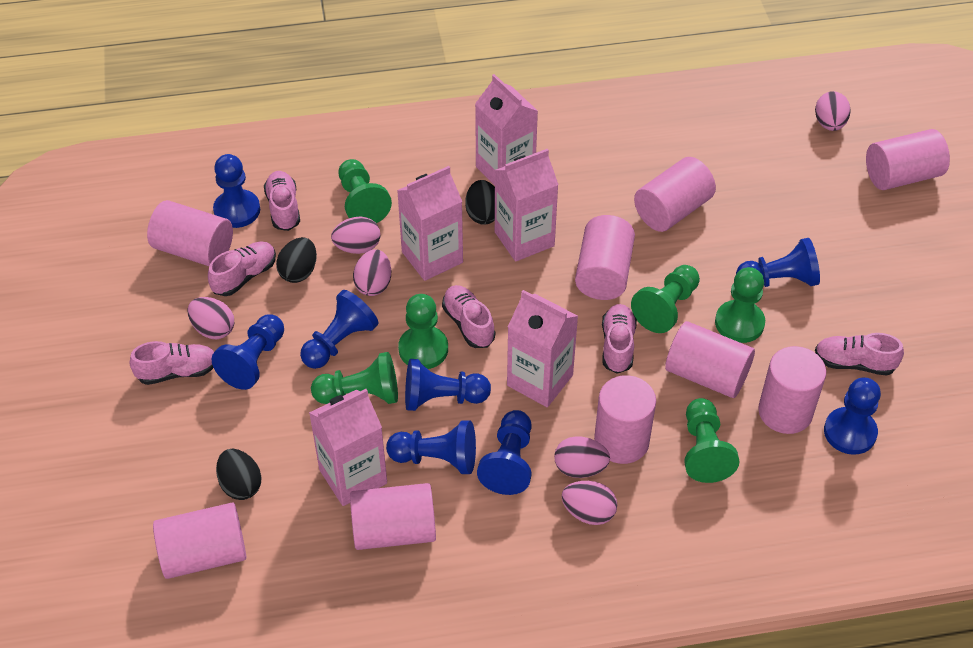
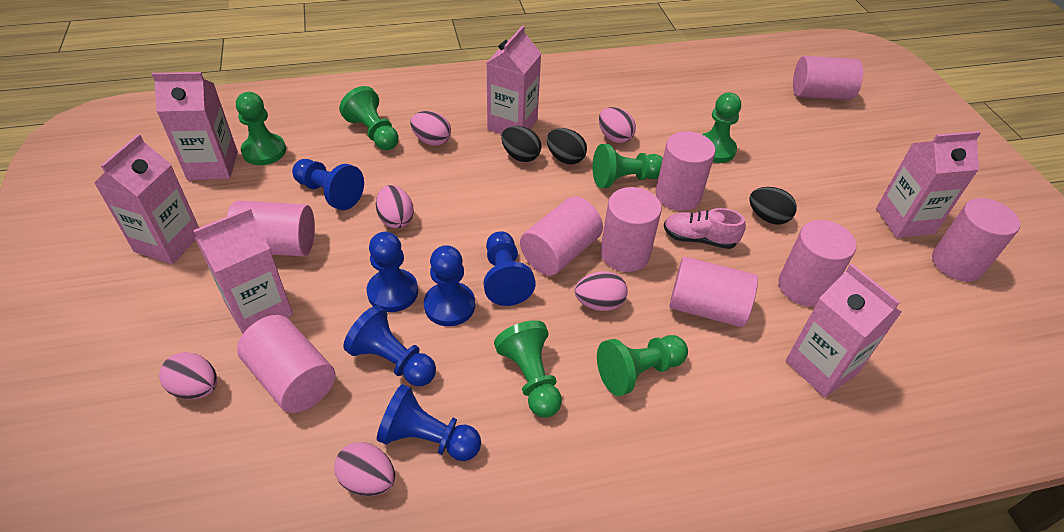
blue pawn: 8 -> 6
pink carton: 5 -> 6
pink shoe: 6 -> 1

